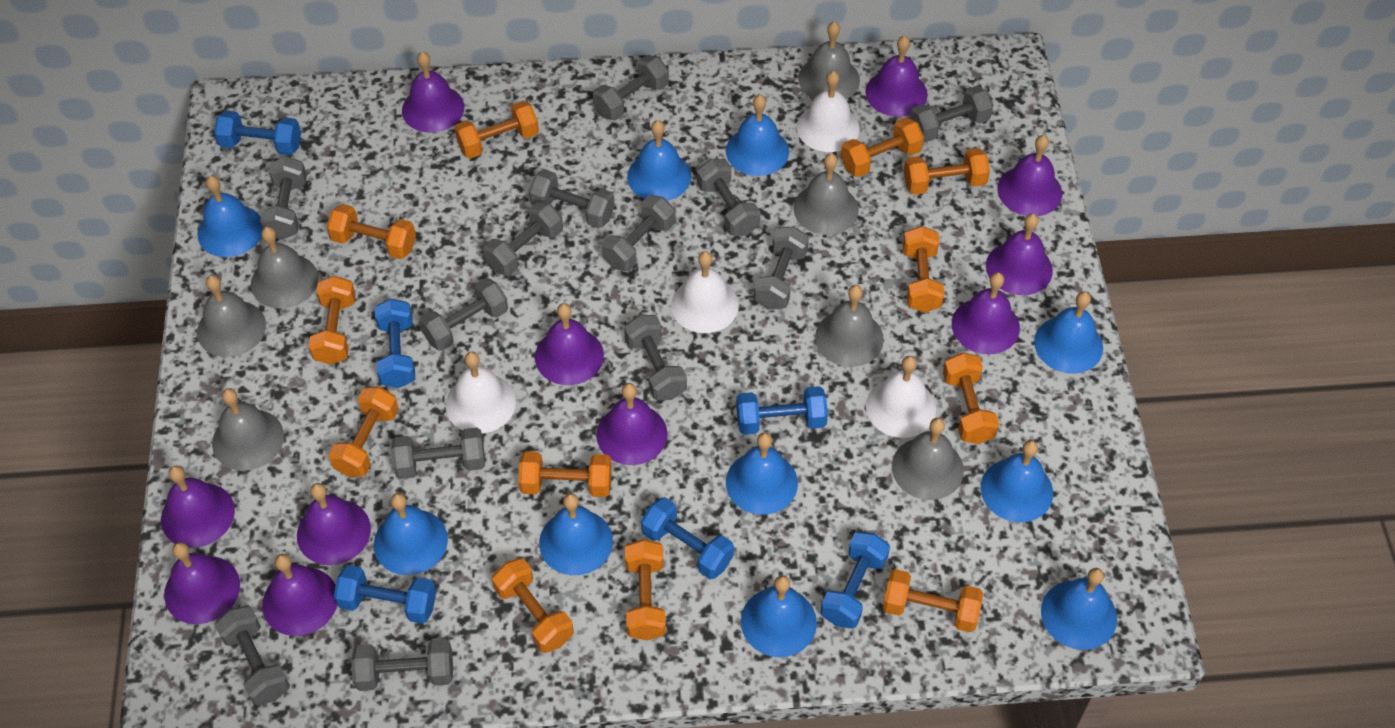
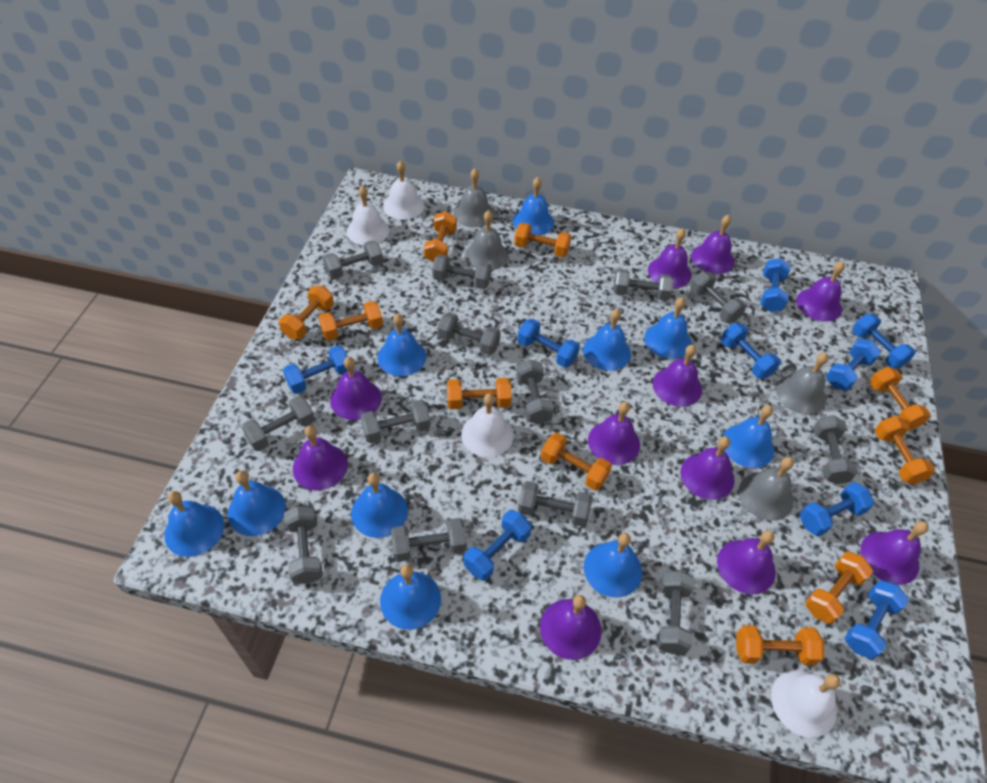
blue dumbbell: 6 -> 9
grey bell: 7 -> 4
orange dumbbell: 12 -> 10

